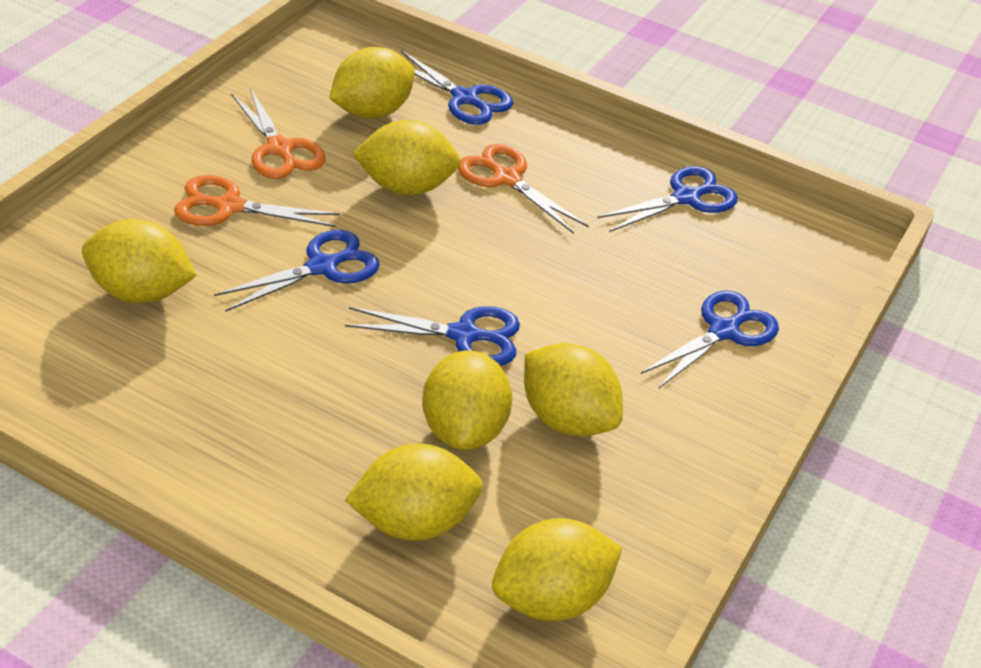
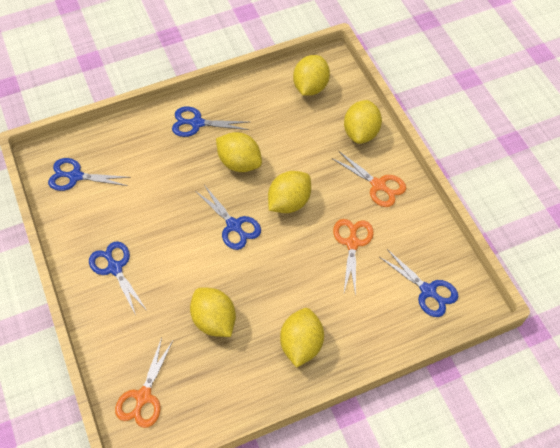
yellow lemon: 7 -> 6

